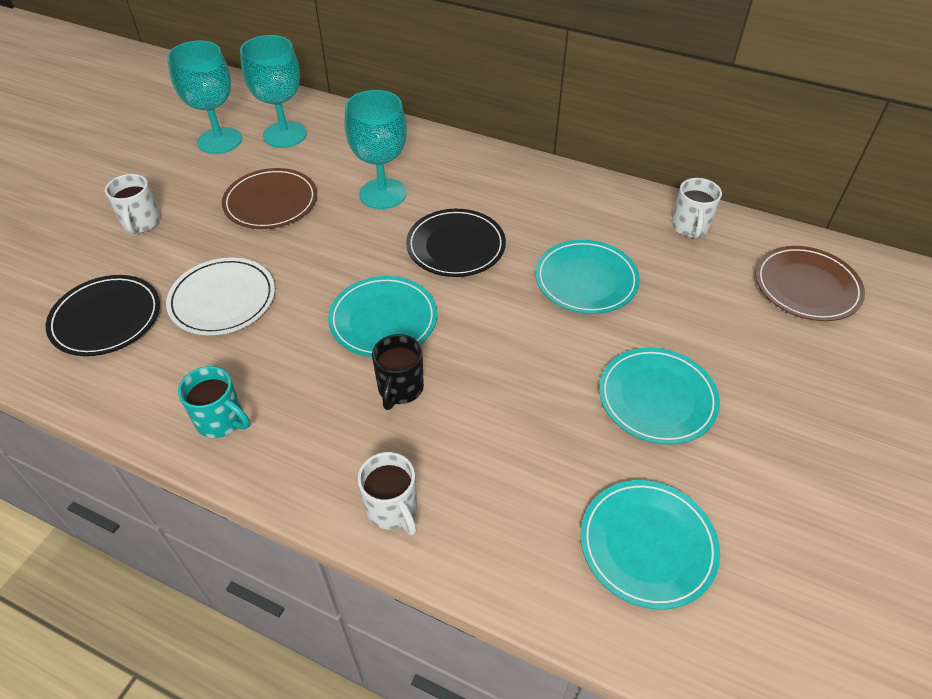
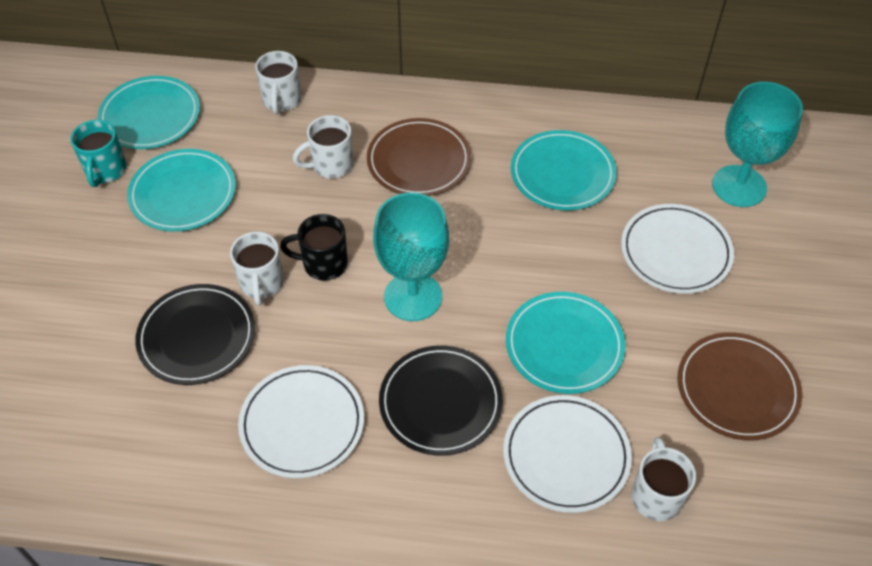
turquoise goblet: 3 -> 2
white mug: 3 -> 4
white plate: 1 -> 3

